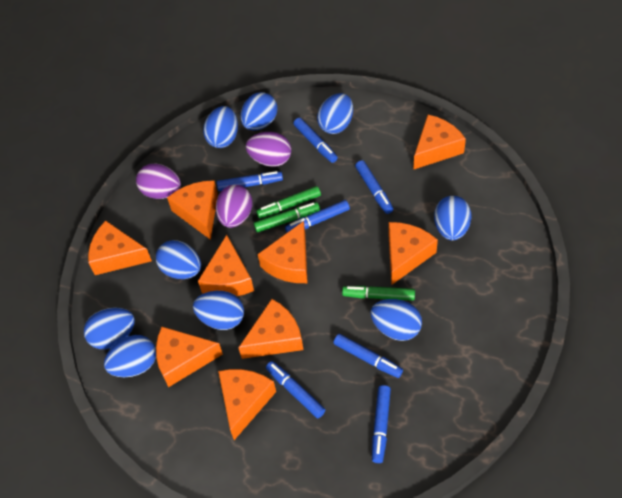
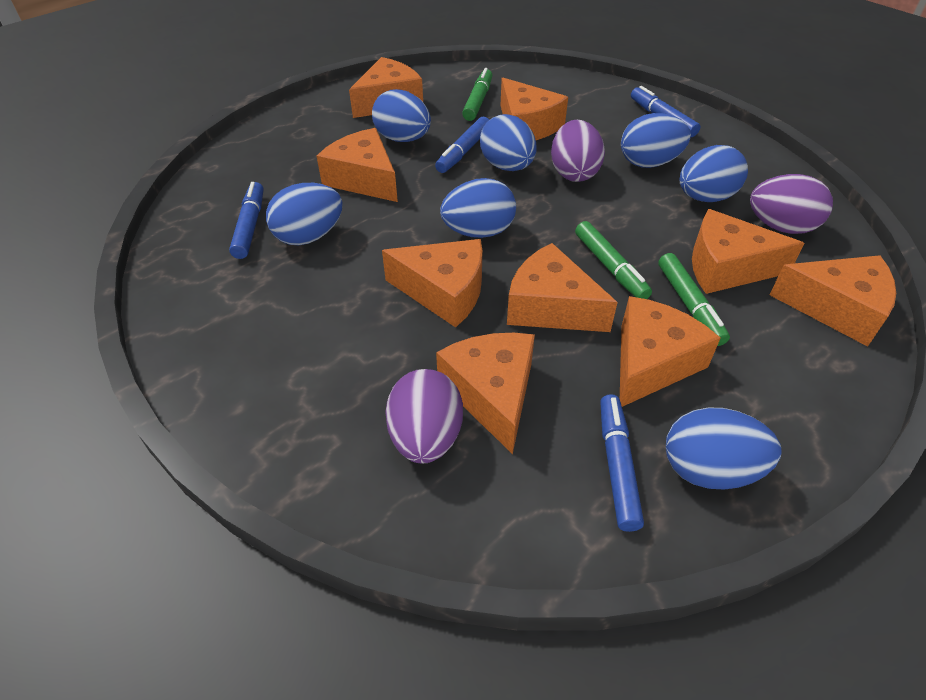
blue egg: 9 -> 7
blue marker: 7 -> 4

